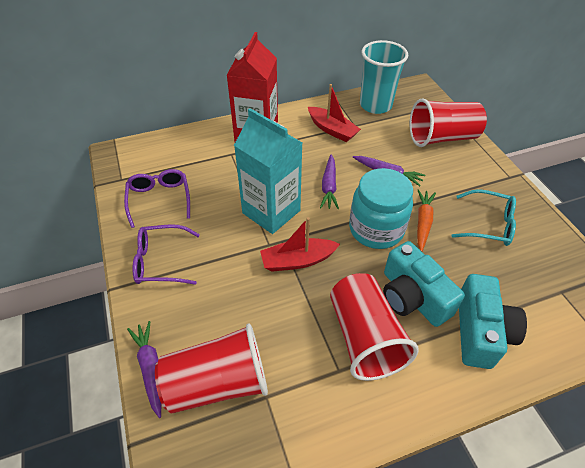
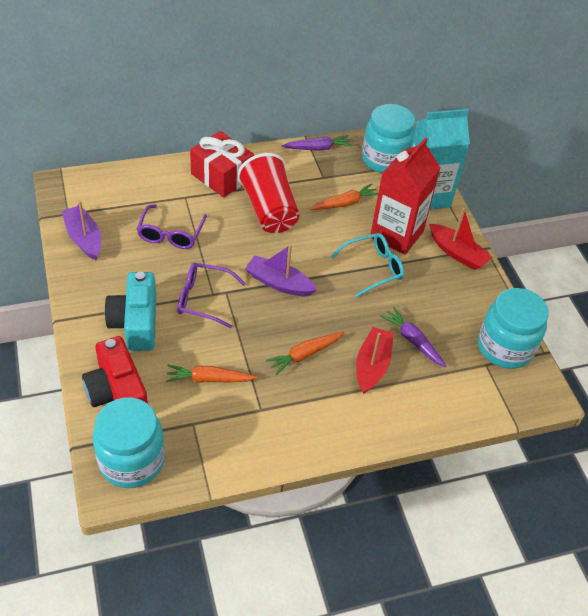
orange carrot: 1 -> 3
purple boat: 0 -> 2
purple carrot: 3 -> 2
red camera: 0 -> 1
red cup: 3 -> 1
red gift: 0 -> 1
turquoise camera: 2 -> 1
turquoise cup: 1 -> 0
turquoise jar: 1 -> 3

